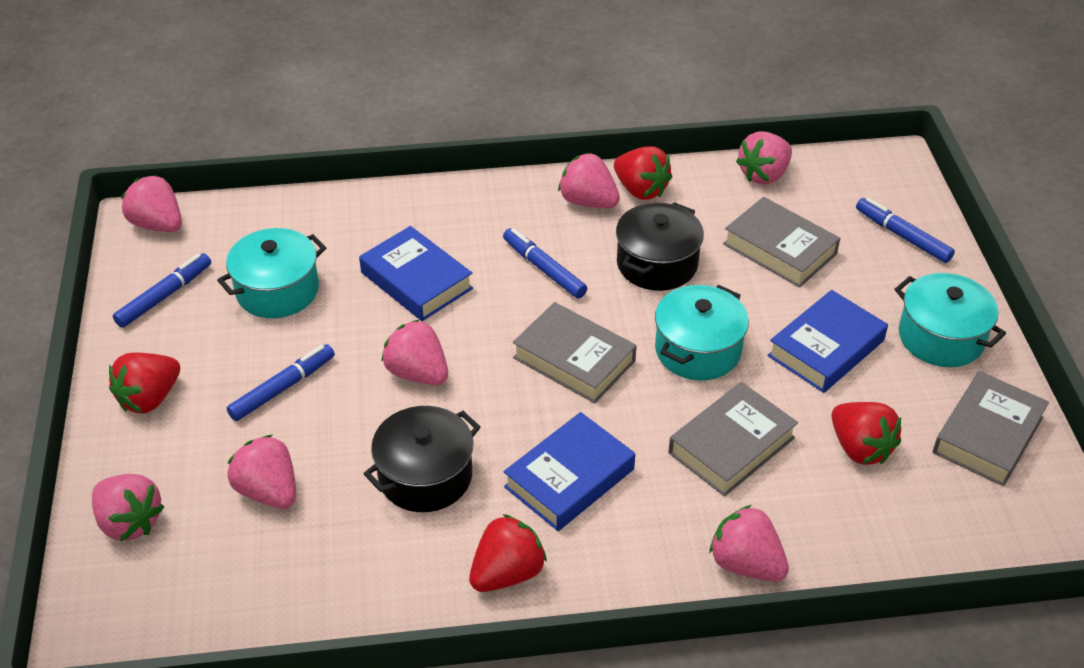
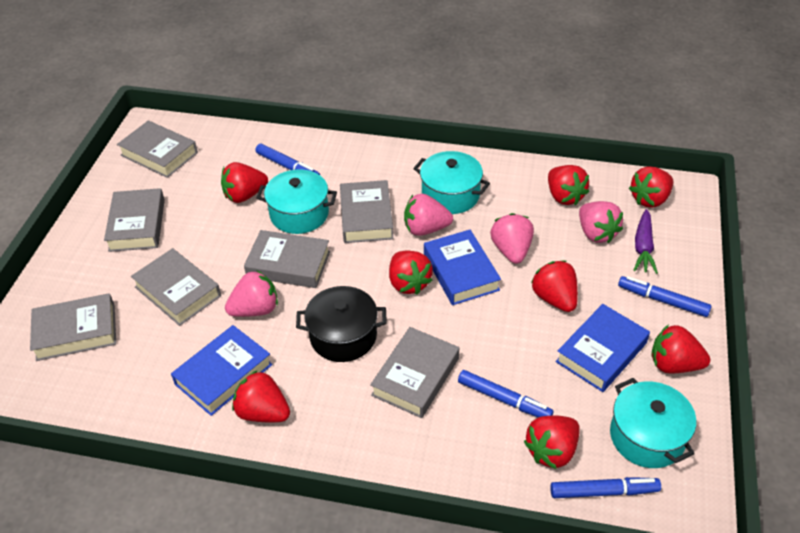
black pot: 2 -> 1
grey book: 4 -> 7
pink strawberry: 7 -> 4
purple carrot: 0 -> 1
red strawberry: 4 -> 8

